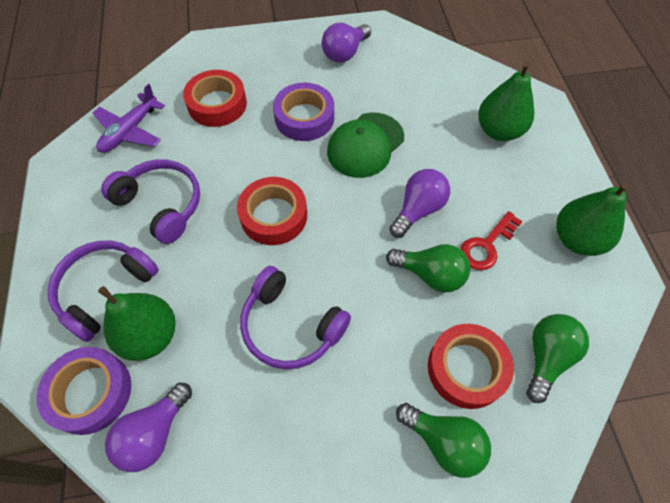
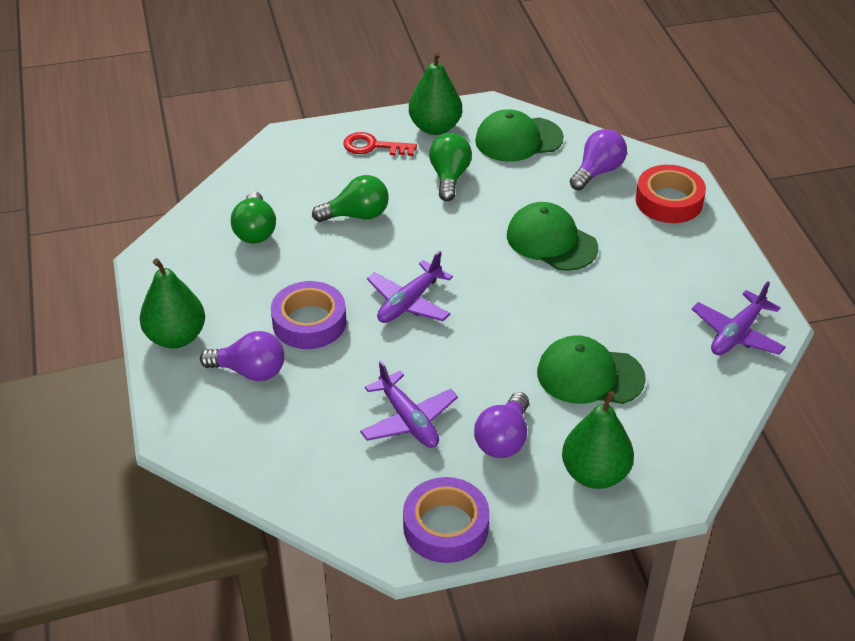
green cap: 1 -> 3
purple headphones: 3 -> 0
purple plane: 1 -> 3
red tape: 3 -> 1

